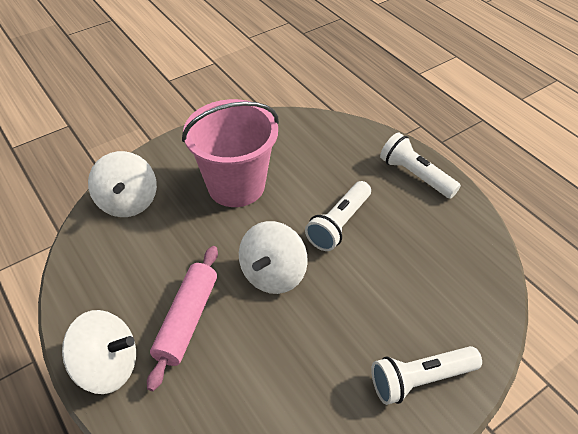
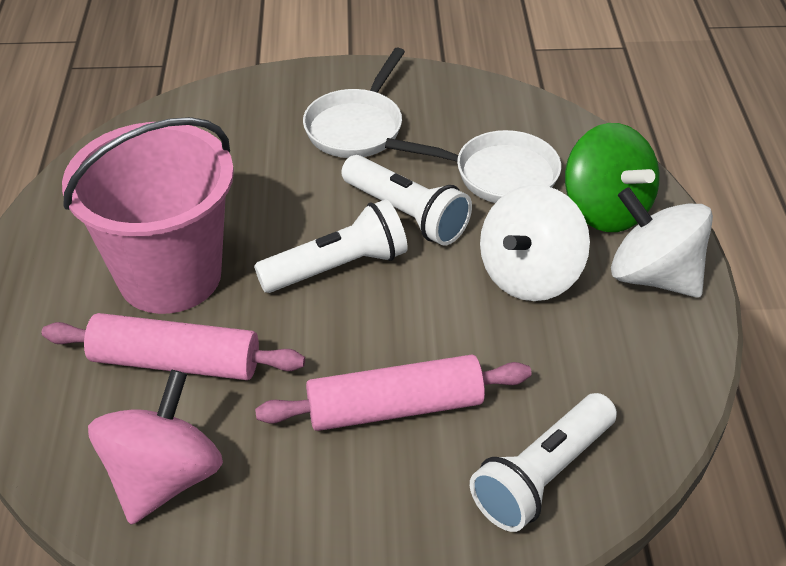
green spinning top: 0 -> 1
pink rolling pin: 1 -> 2
pink spinning top: 0 -> 1
white pan: 0 -> 2
white spinning top: 3 -> 2

